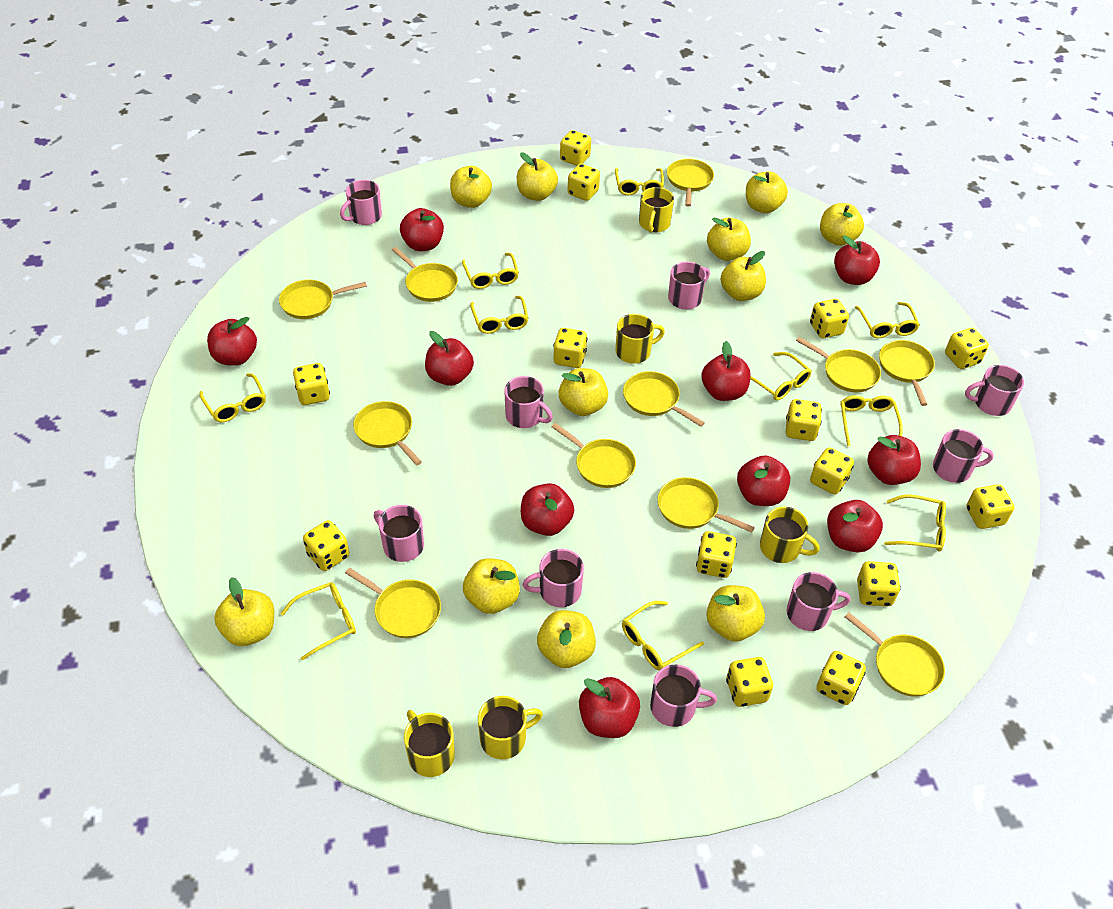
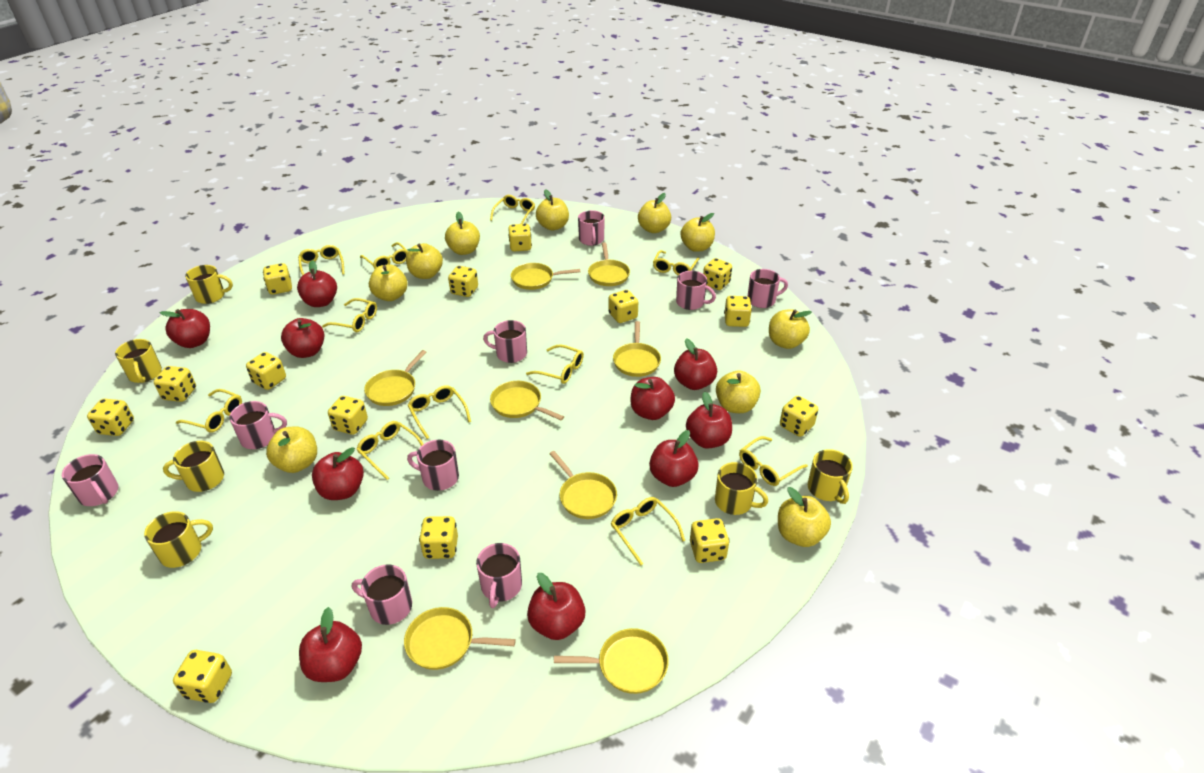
yellow apple: 11 -> 10
yellow glasses: 10 -> 11
yellow mug: 5 -> 6
yellow pan: 11 -> 8

